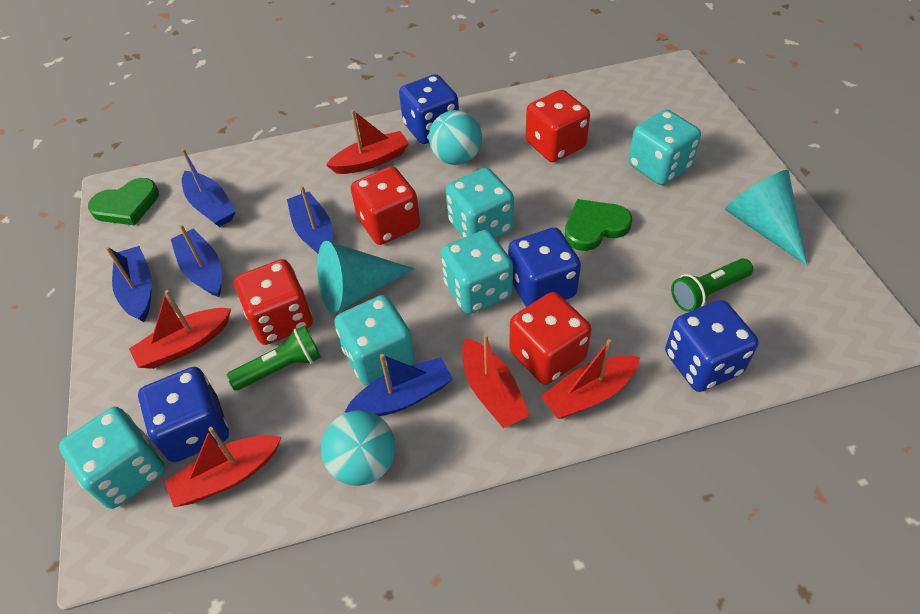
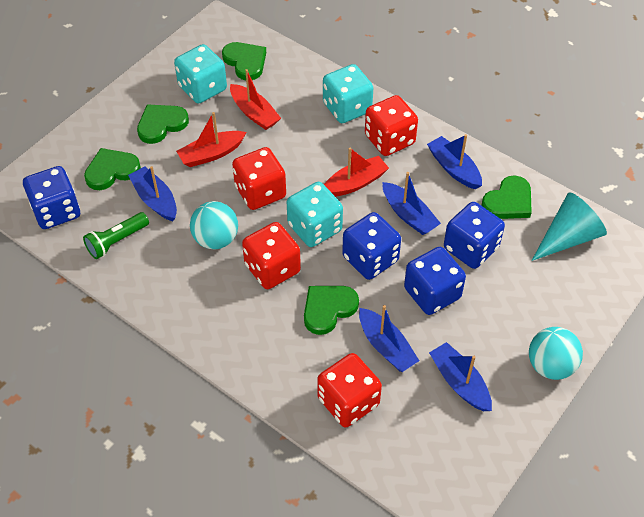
green flashlight: 2 -> 1
green heart: 2 -> 5
red boat: 5 -> 3
turquoise cone: 2 -> 1
turquoise dice: 5 -> 3

